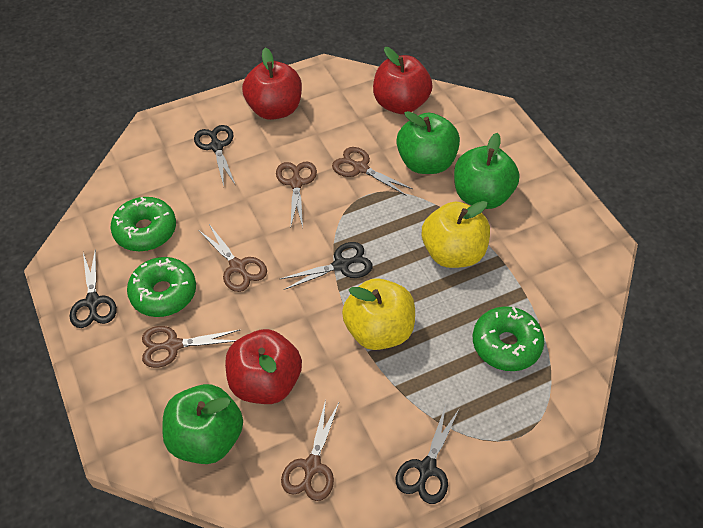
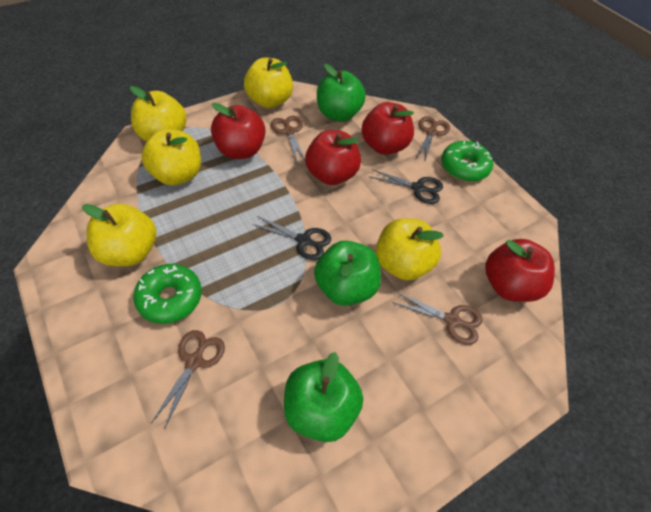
black scissors: 4 -> 2
brown scissors: 5 -> 4
green donut: 3 -> 2
red apple: 3 -> 4
yellow apple: 2 -> 5

